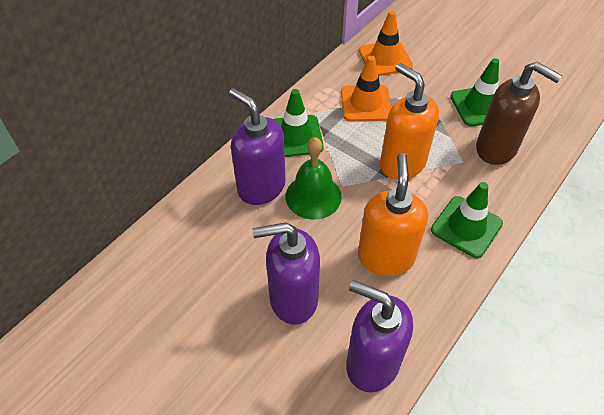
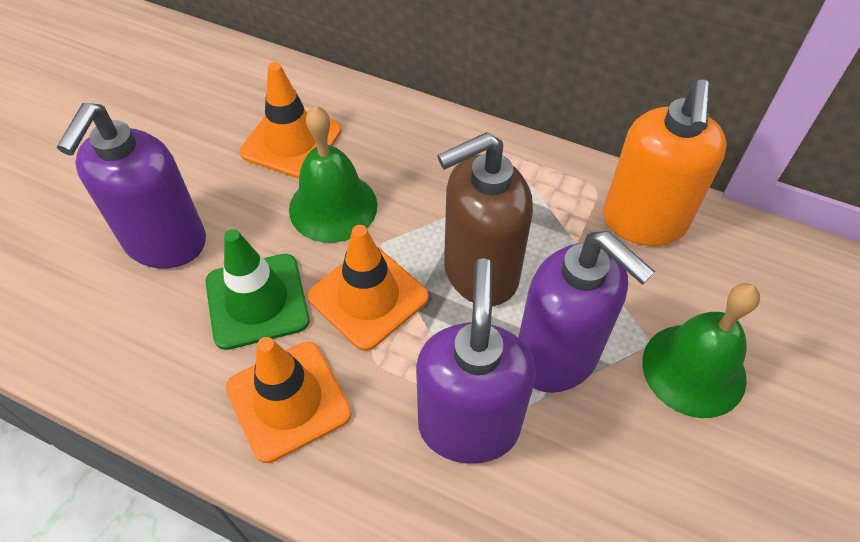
green bell: 1 -> 2
green traffic cone: 3 -> 1
orange soap dispenser: 2 -> 1
orange traffic cone: 2 -> 3

